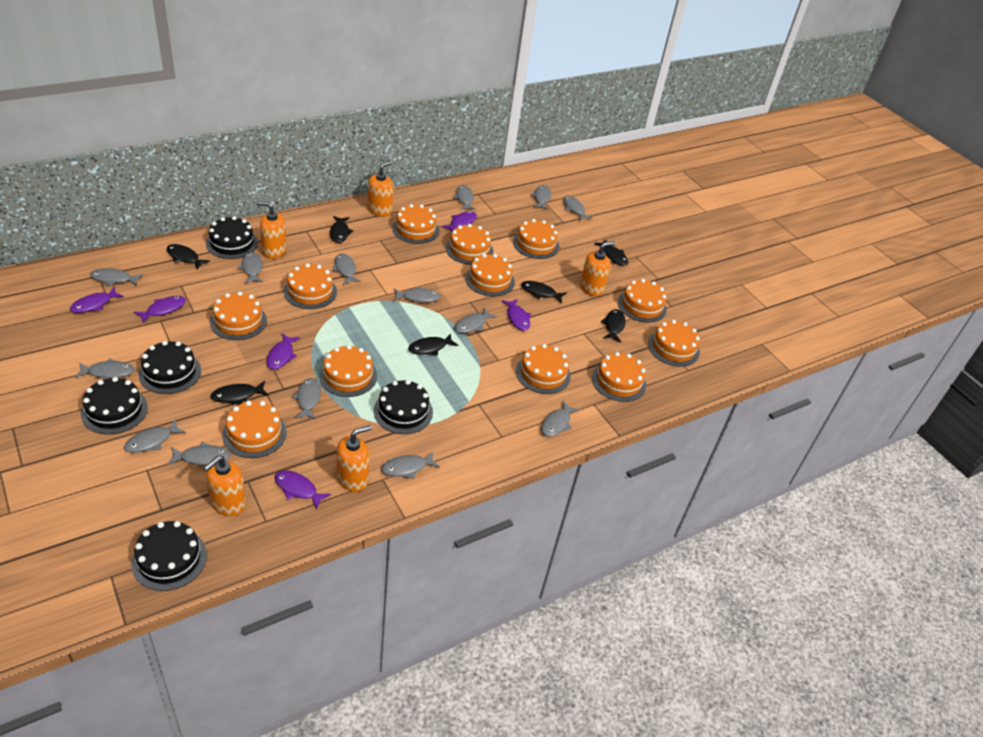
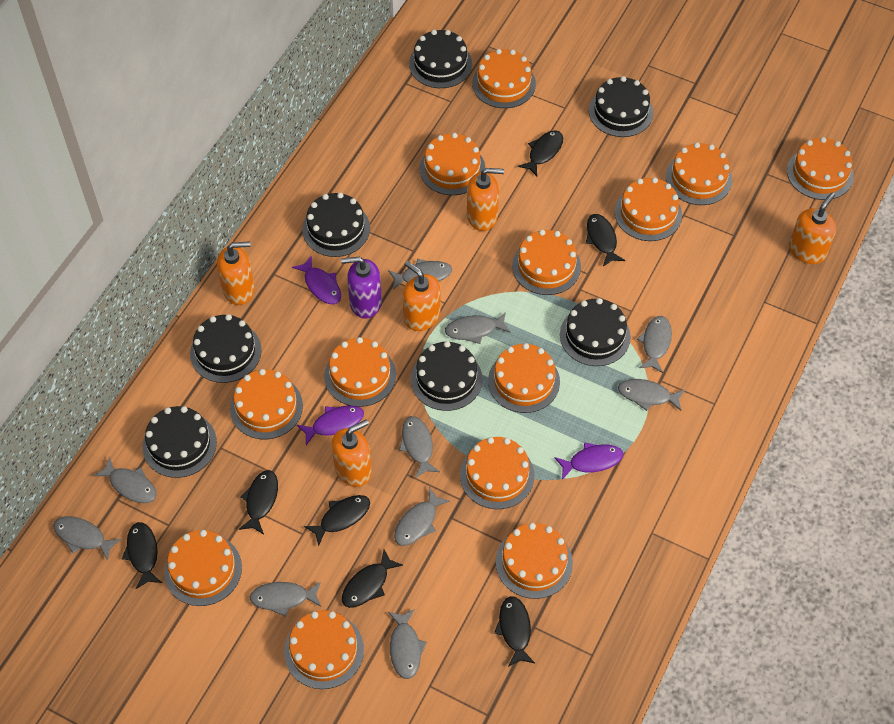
black cake: 5 -> 7
grey fish: 14 -> 10
orange cake: 12 -> 13
purple fish: 6 -> 3
purple soap dispenser: 0 -> 1

